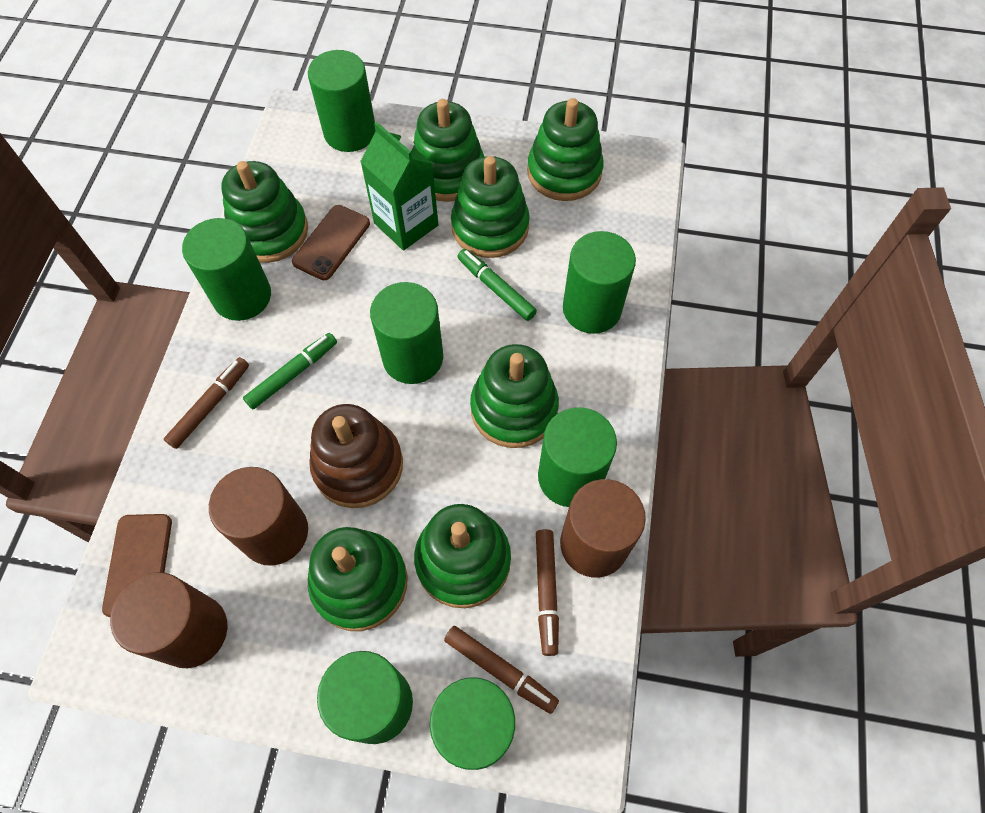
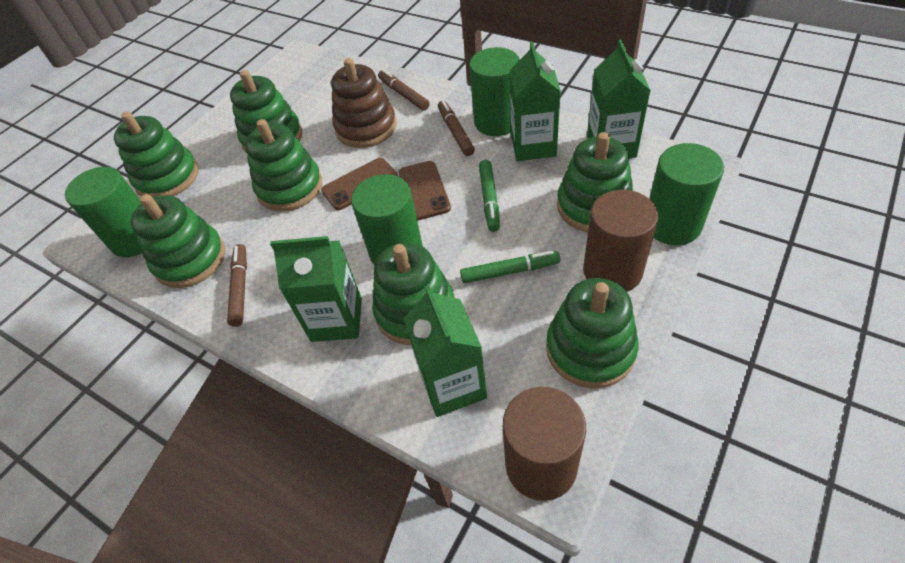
brown cylinder: 3 -> 2
green carton: 1 -> 4
green cylinder: 7 -> 4

